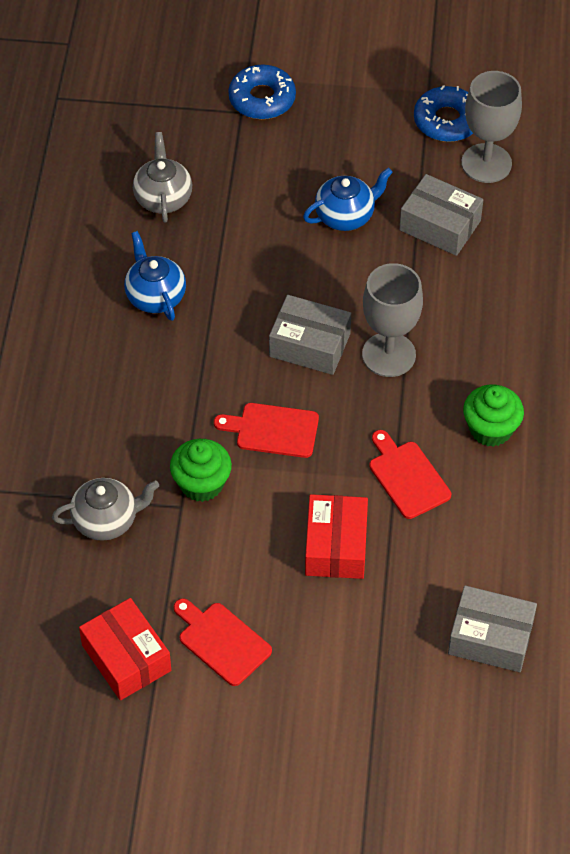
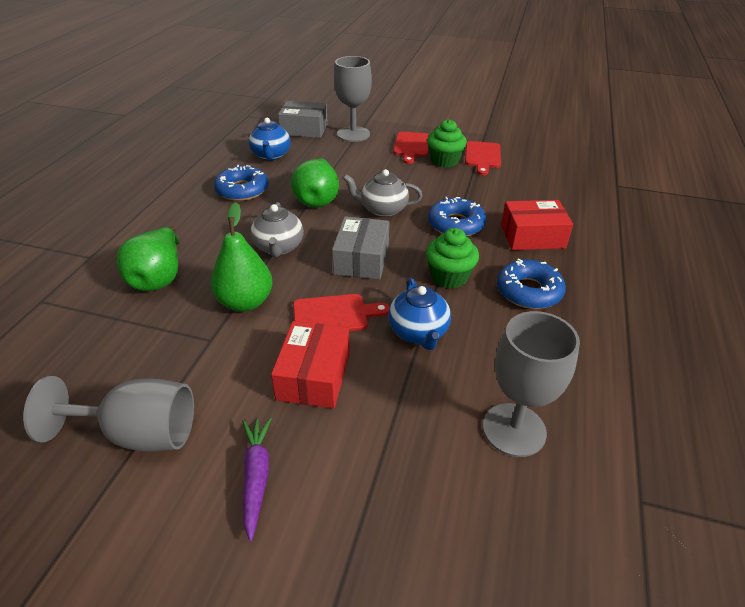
blue donut: 2 -> 3
green pear: 0 -> 3
grey box: 3 -> 2
grey goblet: 2 -> 3
purple carrot: 0 -> 1

